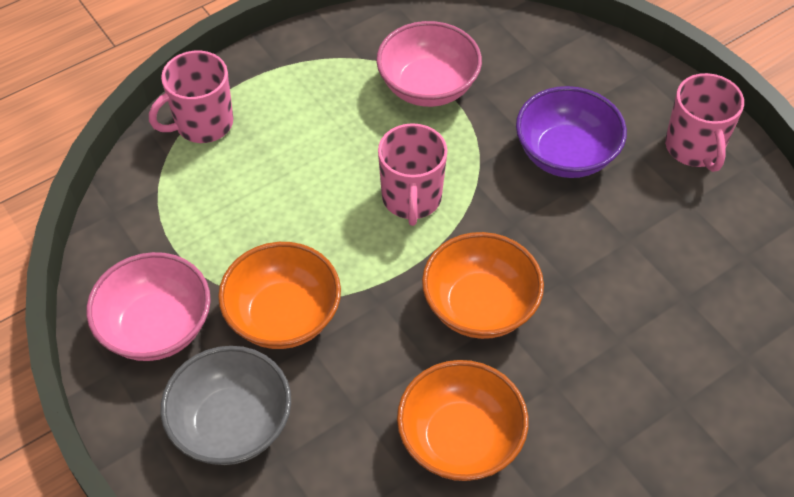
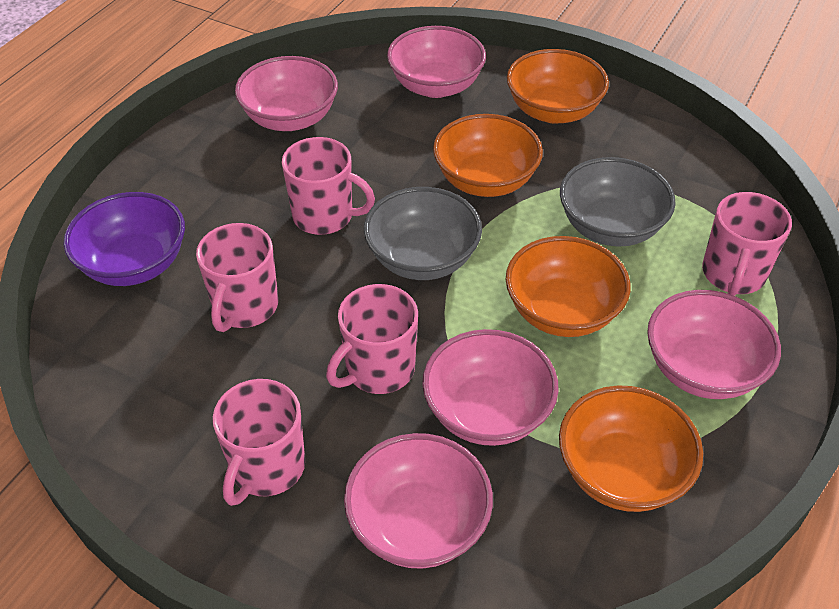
grey bowl: 1 -> 2
orange bowl: 3 -> 4
pink bowl: 2 -> 5
pink mug: 3 -> 5

